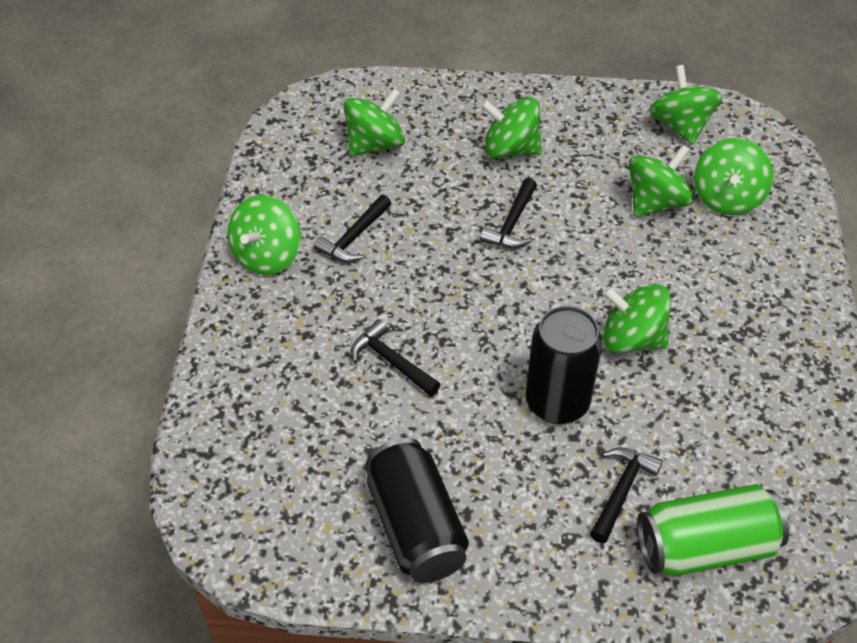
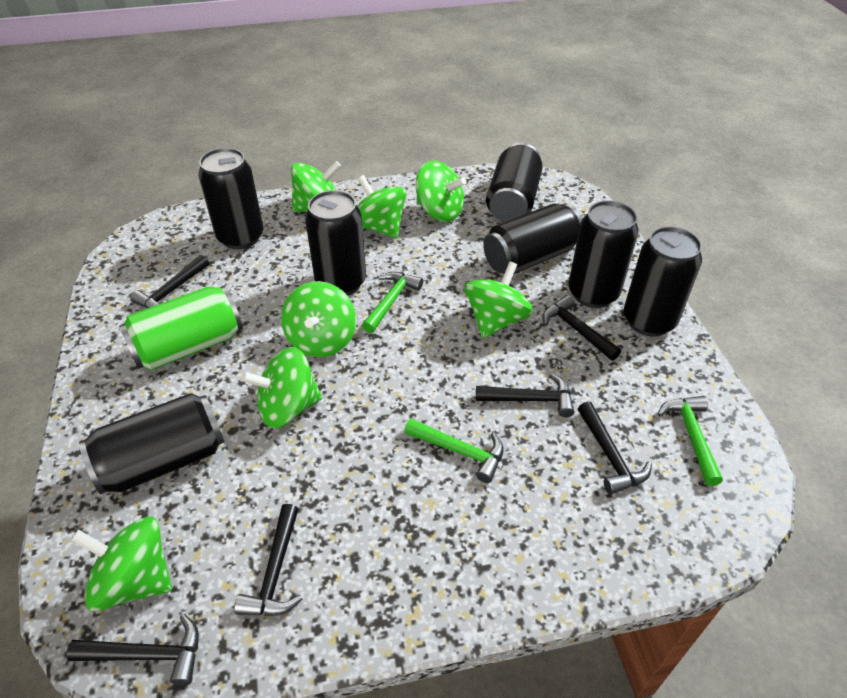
black can: 2 -> 7
black hammer: 4 -> 6
green hammer: 0 -> 3

